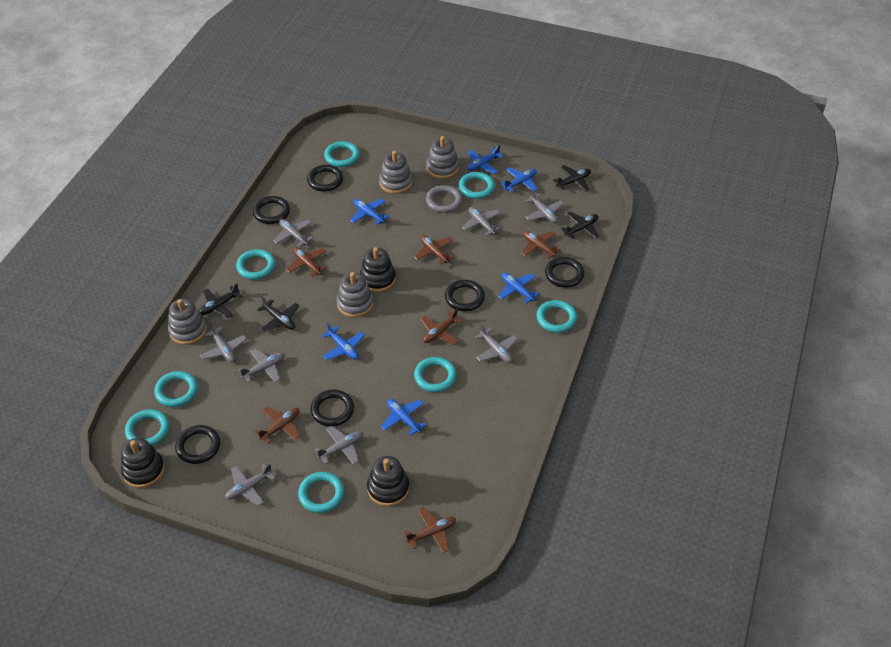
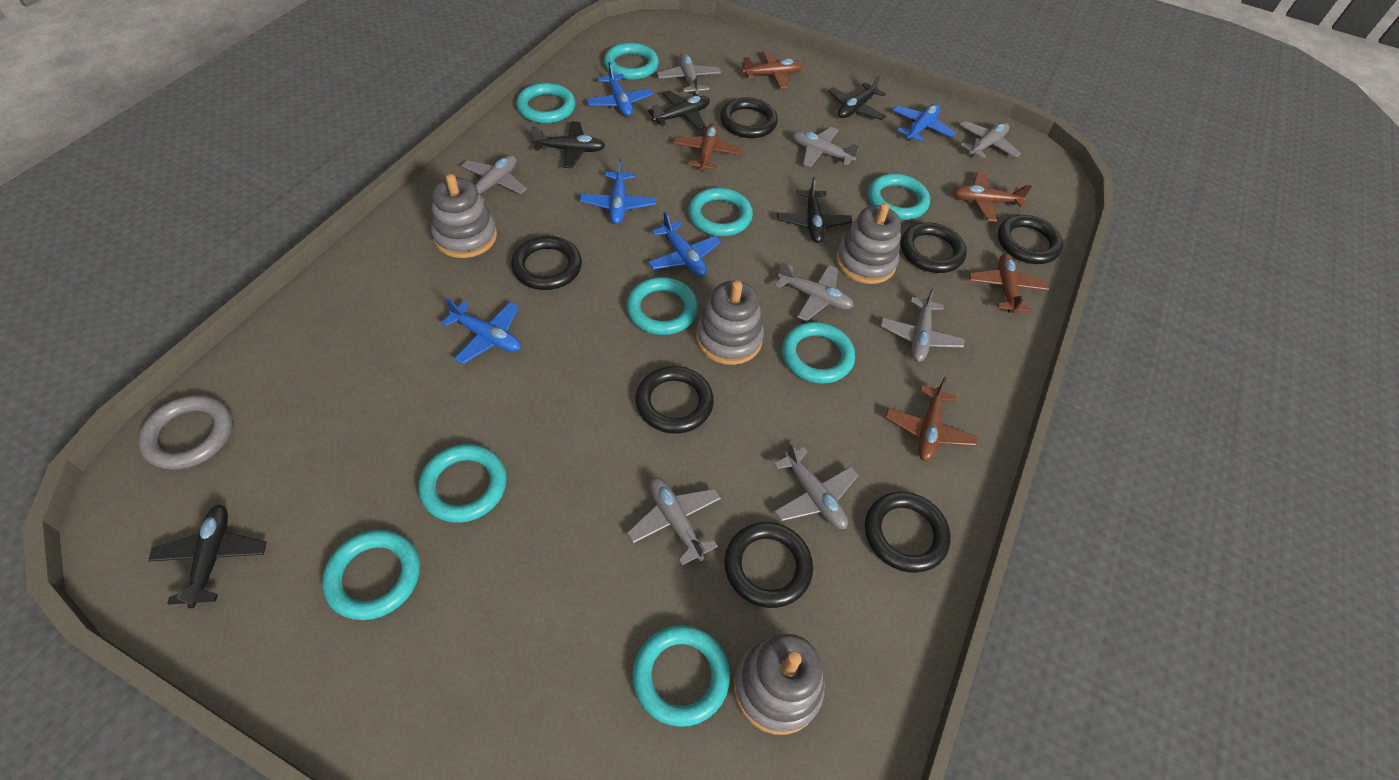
black plane: 4 -> 5
black ring: 6 -> 7
black stacking toy: 3 -> 0
blue plane: 6 -> 5
brown plane: 6 -> 5
turquoise ring: 8 -> 9

